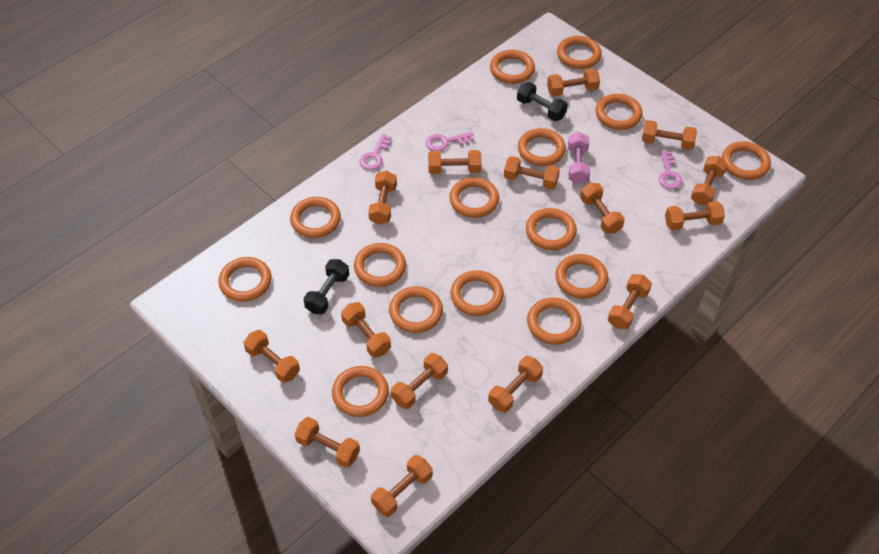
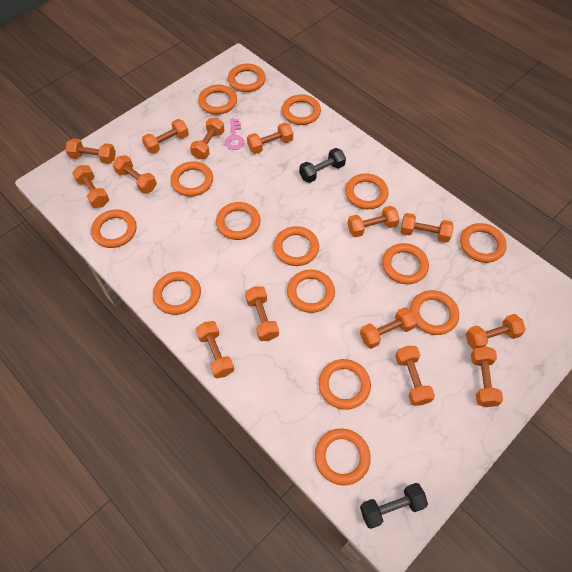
orange dumbbell: 15 -> 14
pink dumbbell: 1 -> 0
pink key: 3 -> 1

